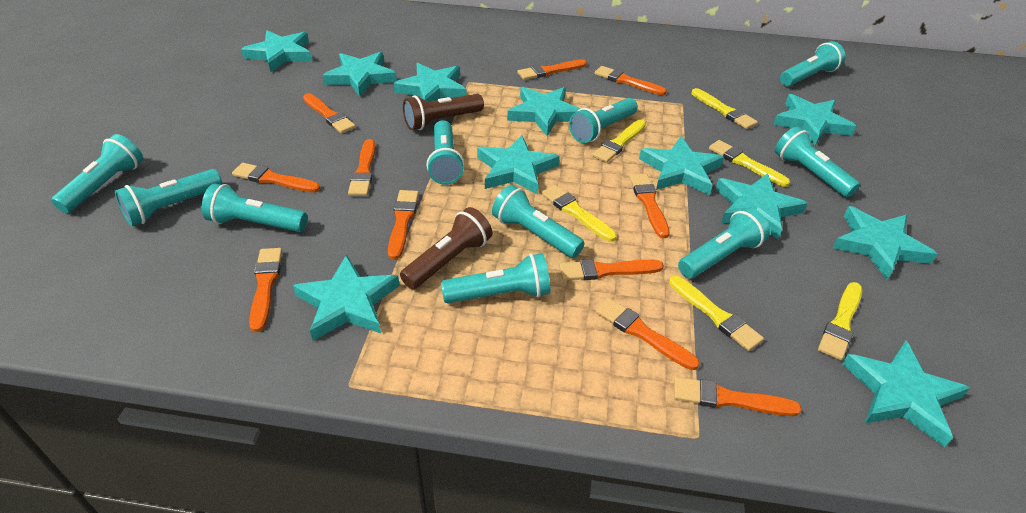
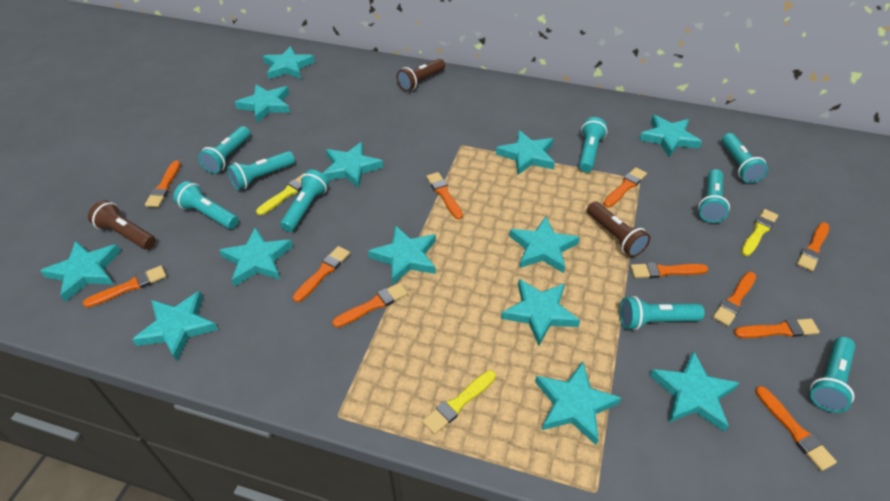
brown flashlight: 2 -> 3
turquoise flashlight: 10 -> 9
turquoise star: 11 -> 13
yellow brush: 6 -> 3

